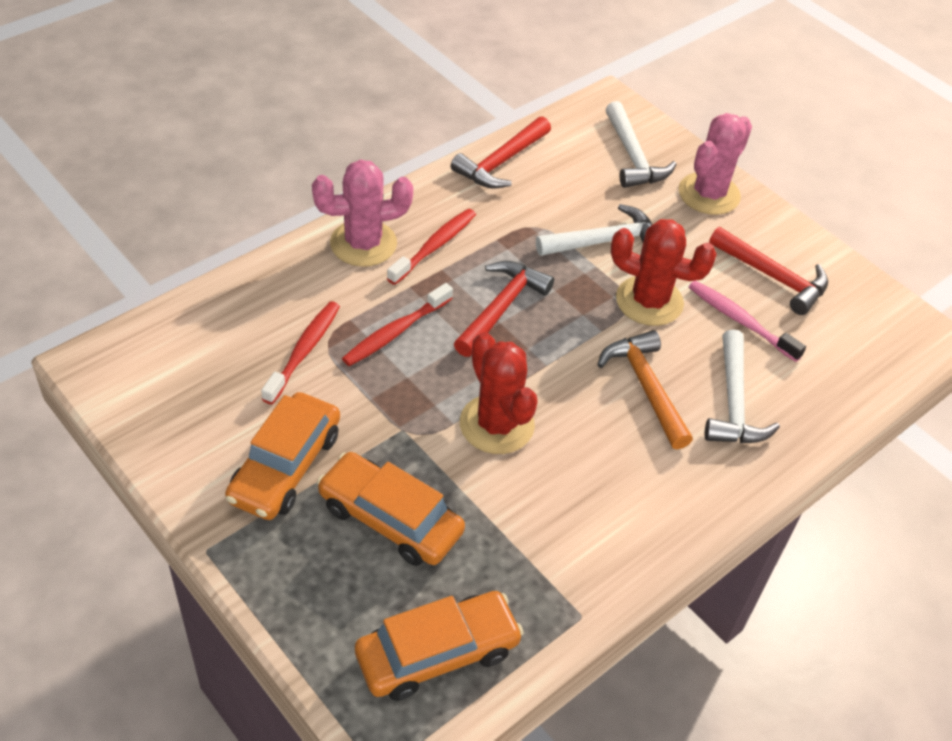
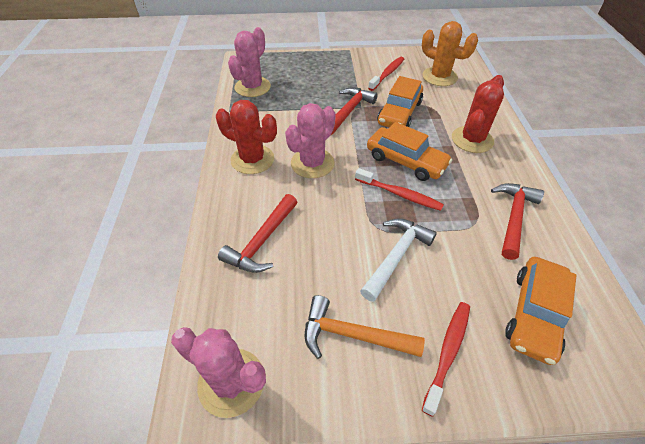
orange cactus: 0 -> 1
pink cactus: 2 -> 3
pink toothbrush: 1 -> 0
white hammer: 3 -> 1

